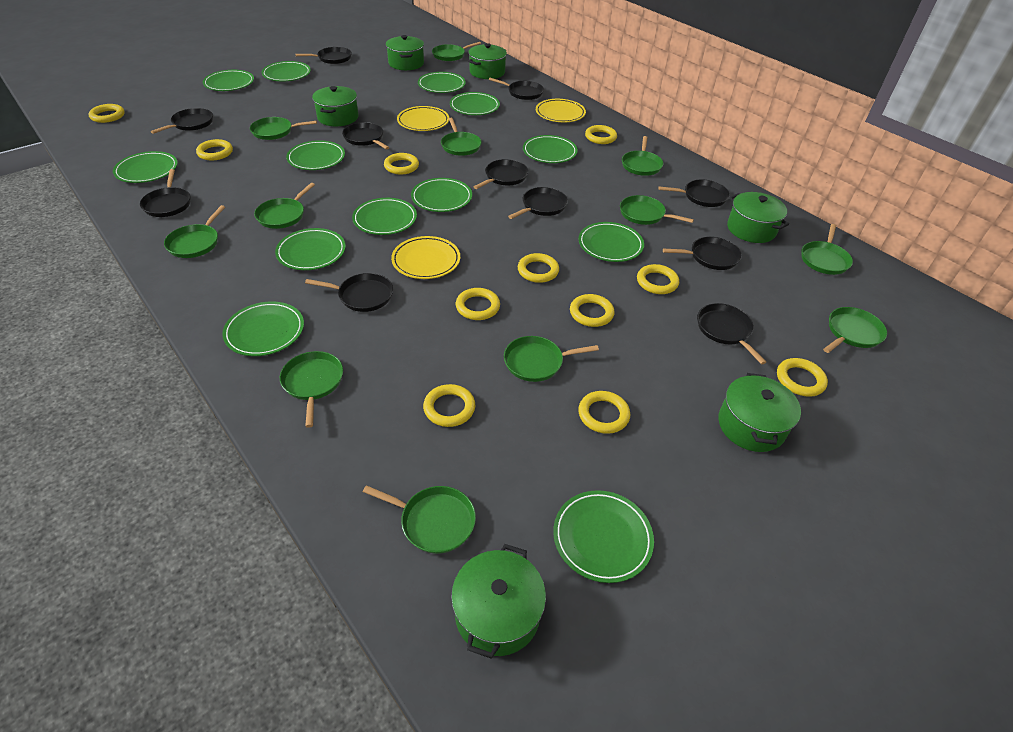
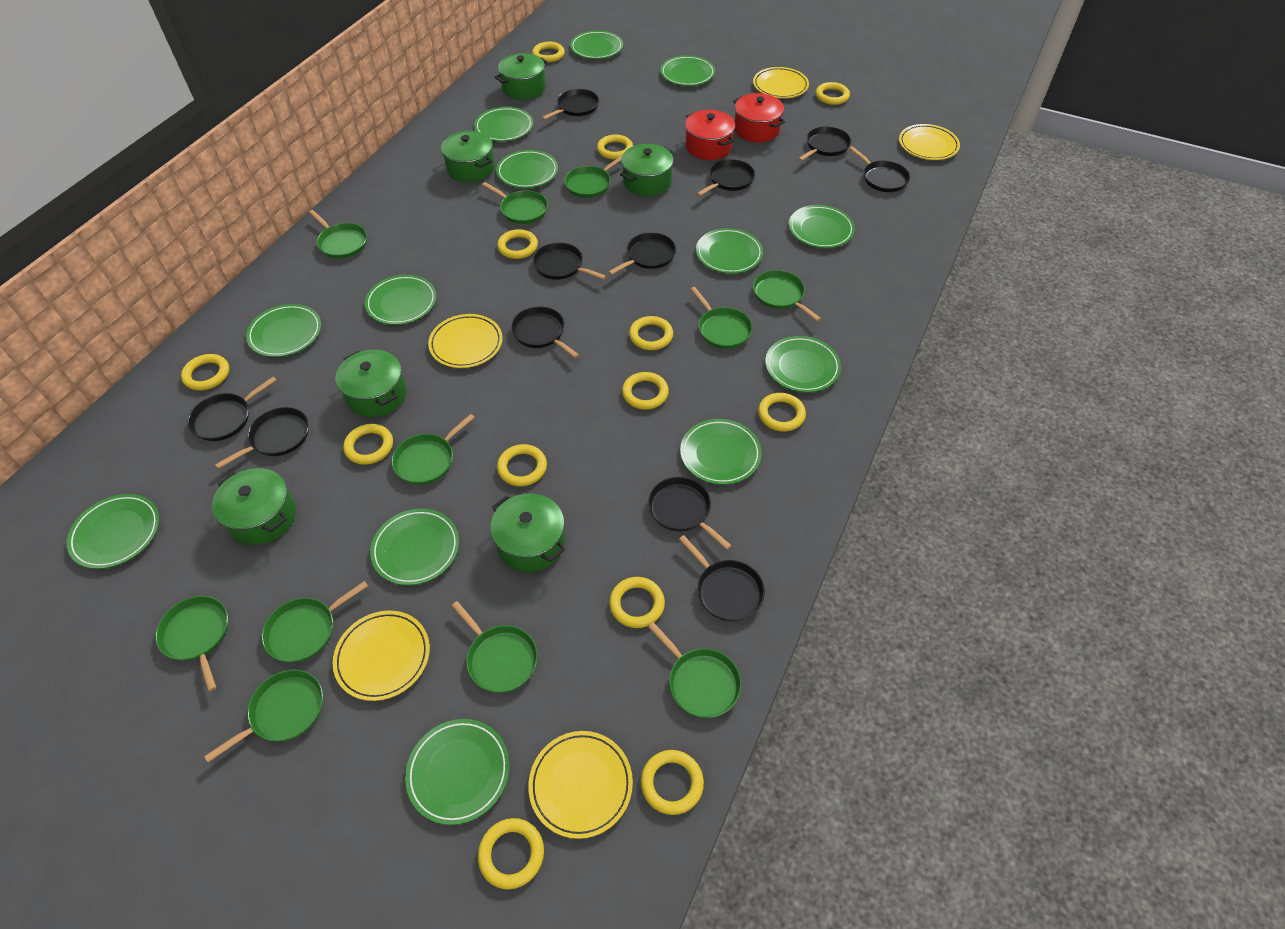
green pan: 12 -> 11
red pot: 0 -> 2
yellow plate: 3 -> 5
yellow ring: 11 -> 13

